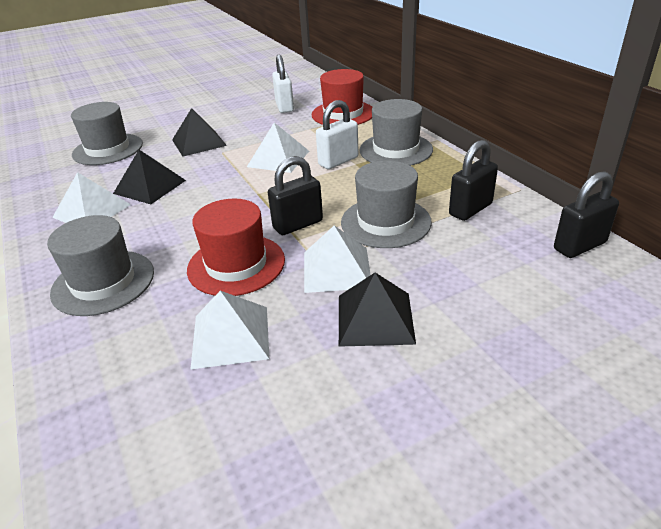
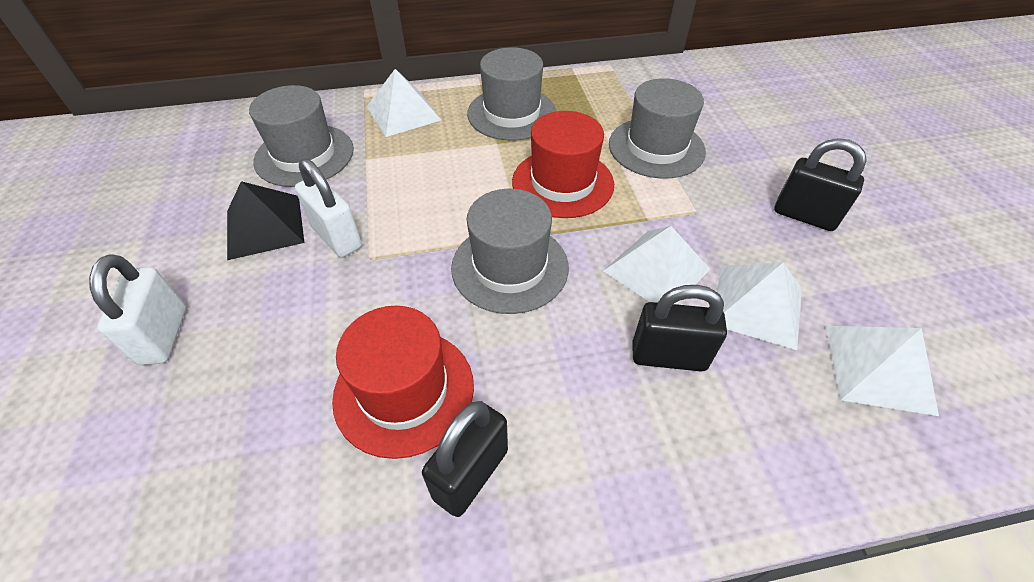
black pyramid: 3 -> 1

